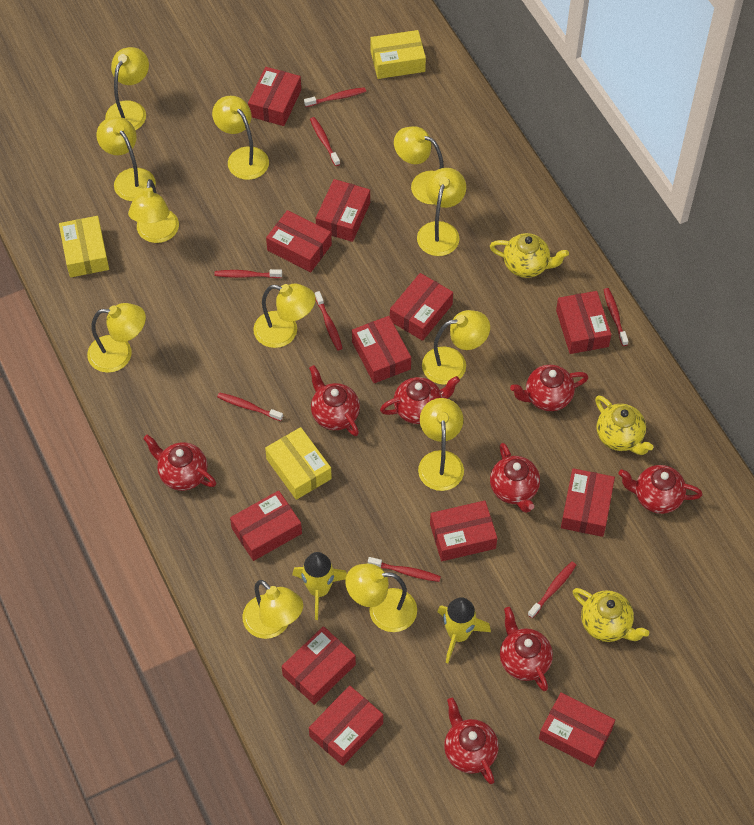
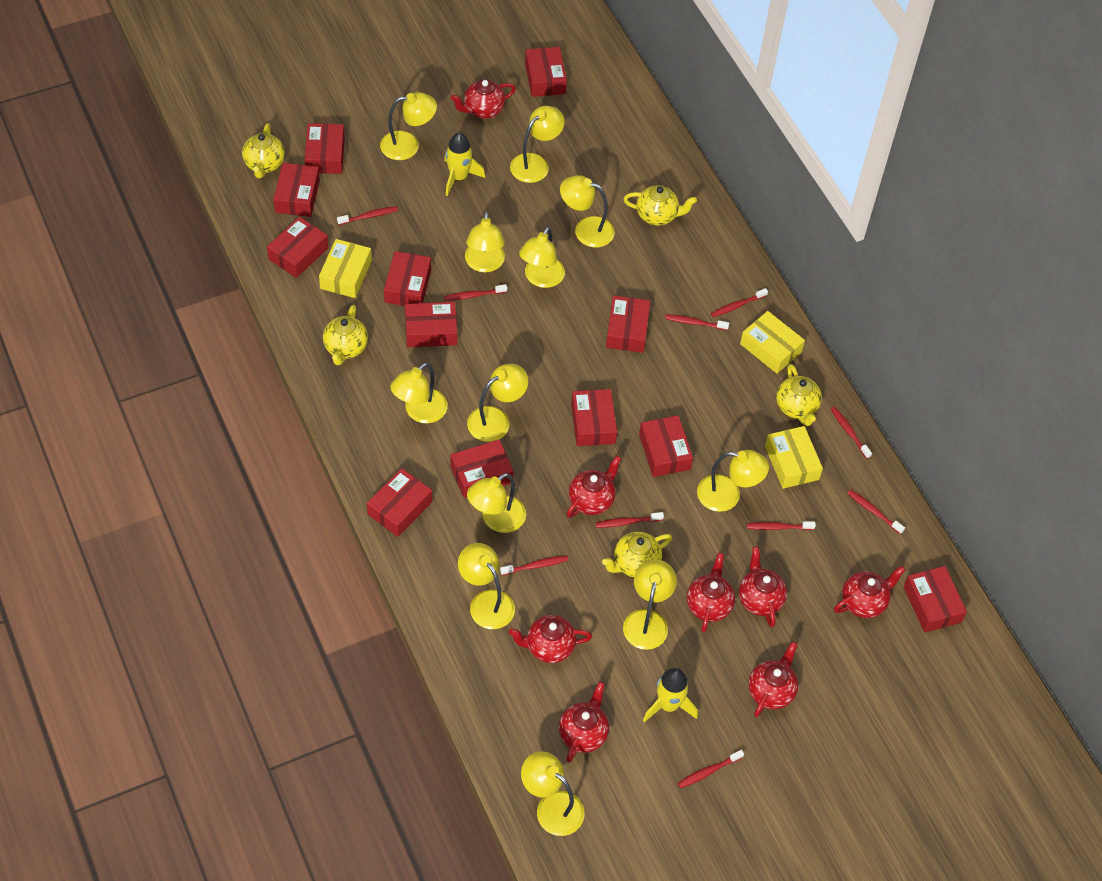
red toothbrush: 8 -> 10
yellow teapot: 3 -> 5

